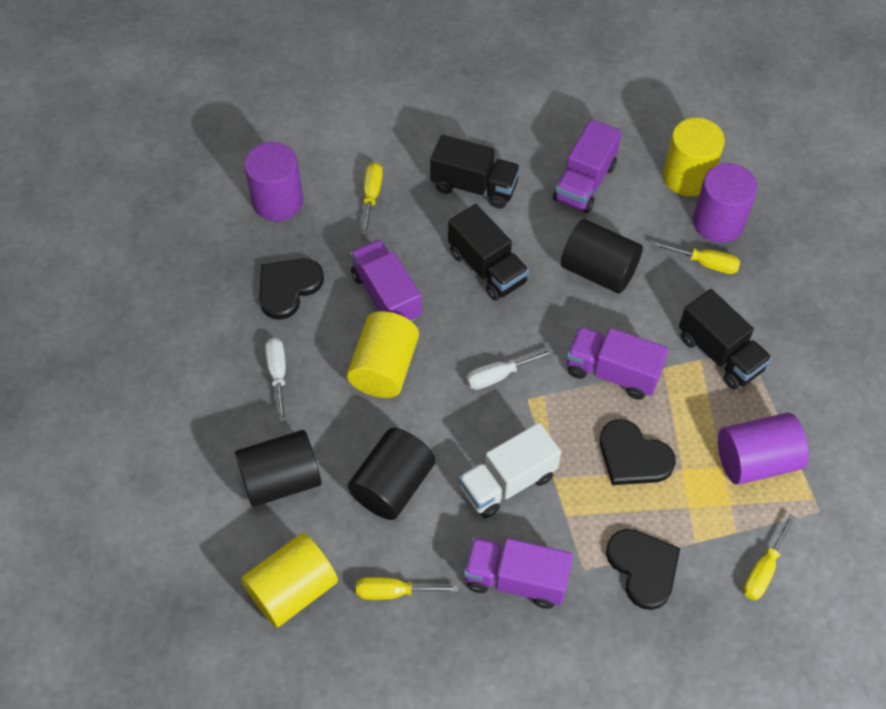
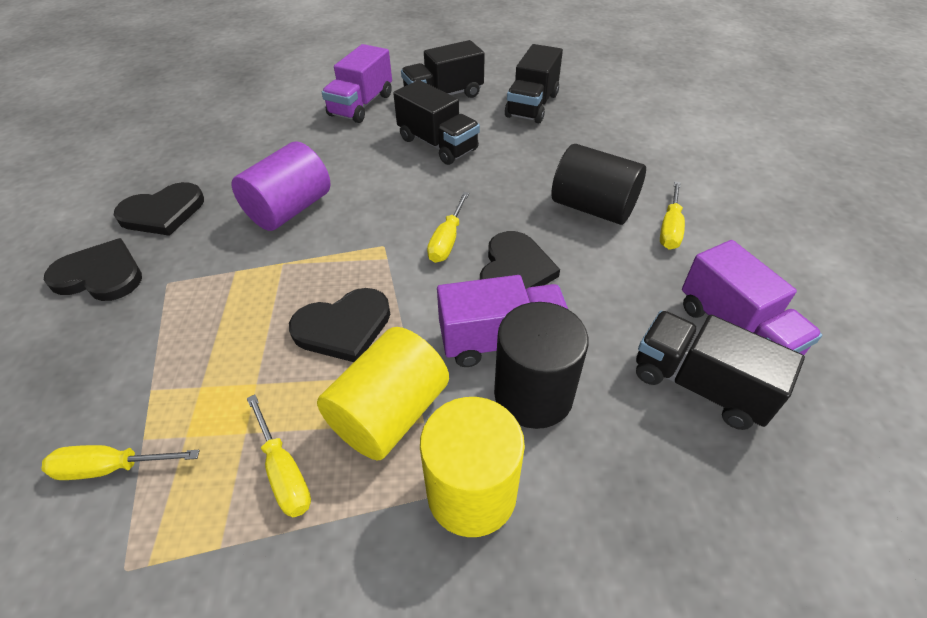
black cylinder: 3 -> 2
black heart: 3 -> 4
black truck: 3 -> 4
purple cylinder: 3 -> 1
purple truck: 4 -> 3
white screwdriver: 2 -> 0
white truck: 1 -> 0
yellow cylinder: 3 -> 2

